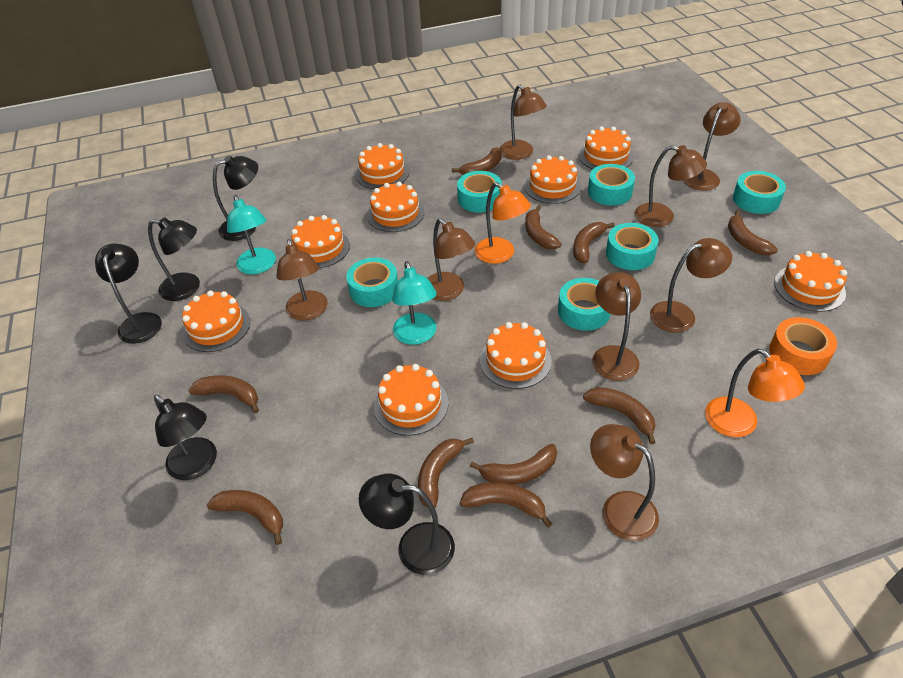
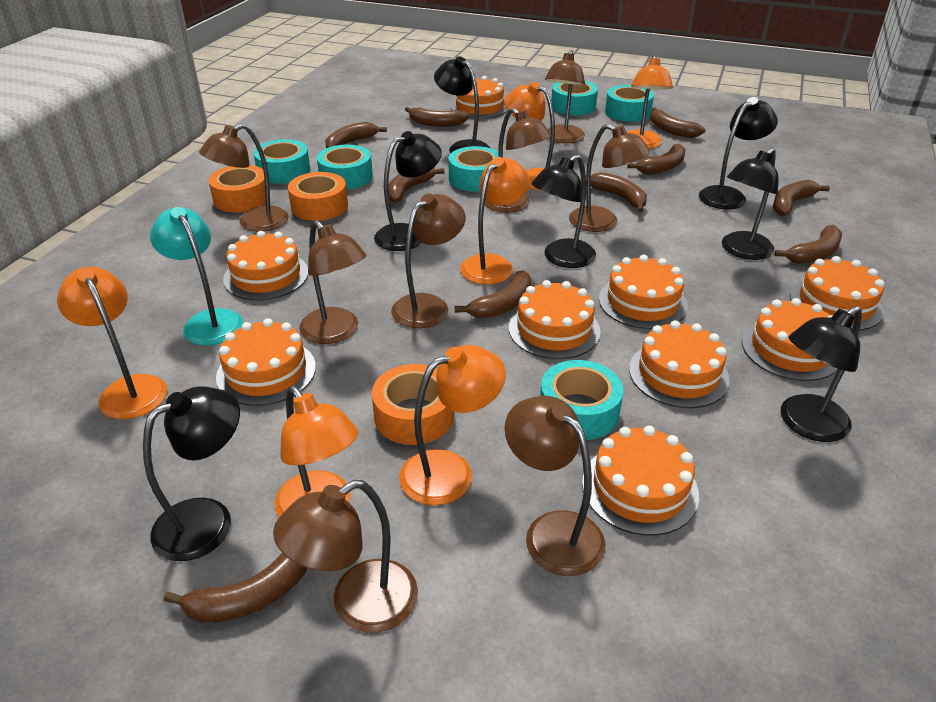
black lamp: 5 -> 7
orange lamp: 2 -> 6
orange tape: 1 -> 3
turquoise lamp: 2 -> 1

